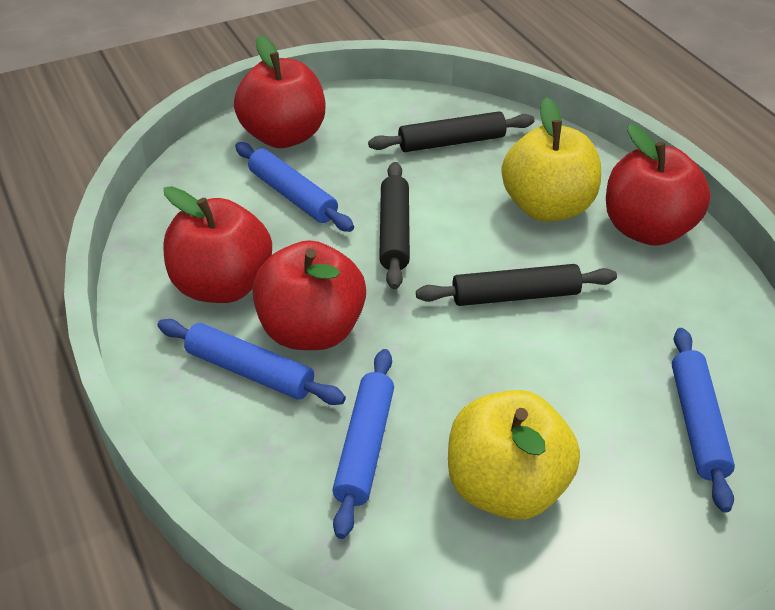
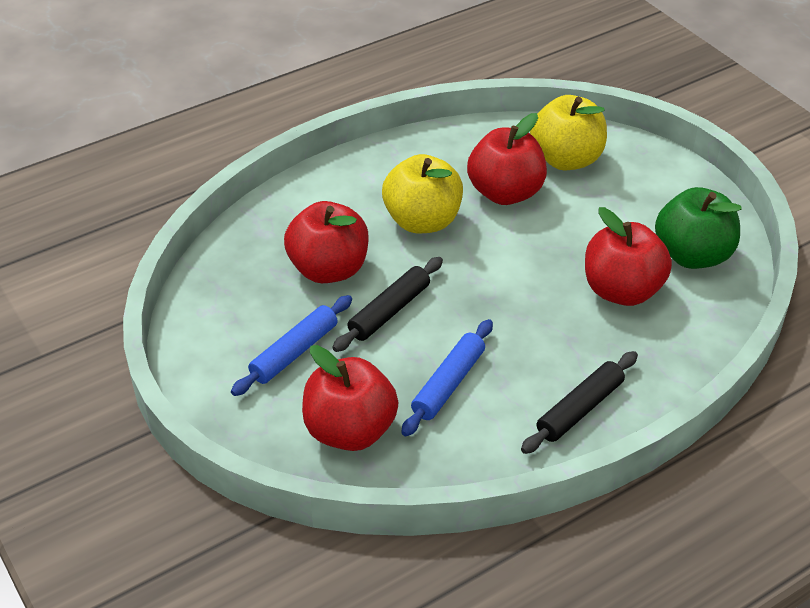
black rolling pin: 3 -> 2
blue rolling pin: 4 -> 2
green apple: 0 -> 1

